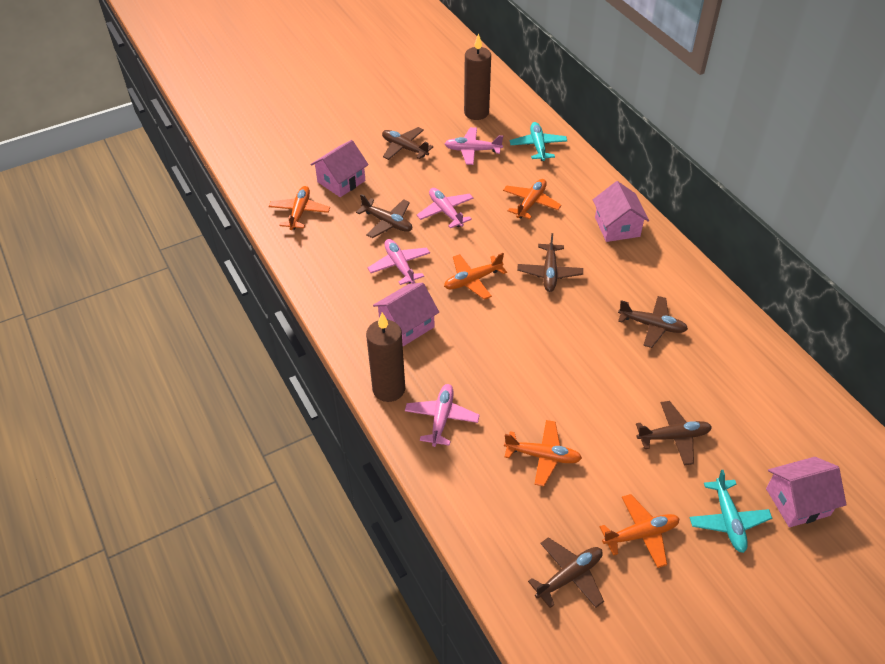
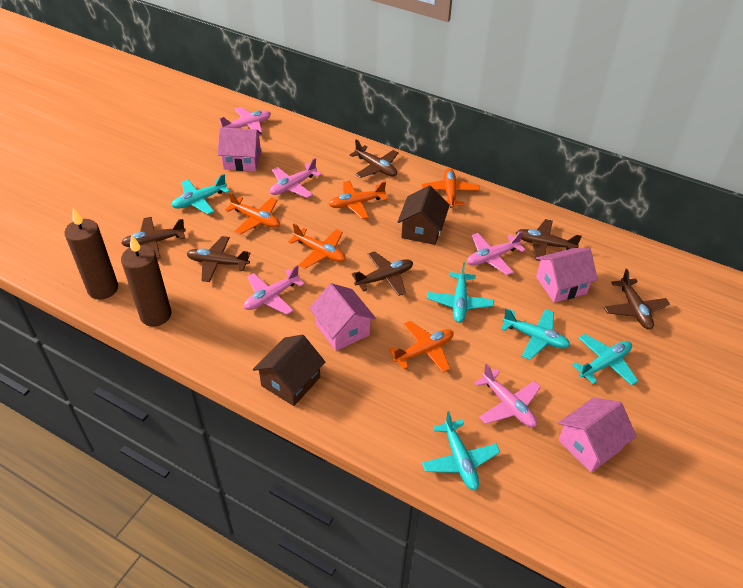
brown house: 0 -> 2
pink plane: 4 -> 5
turquoise plane: 2 -> 5

